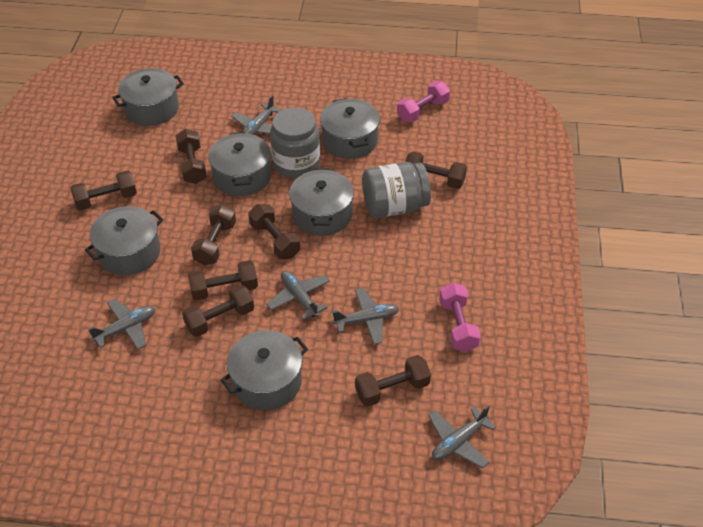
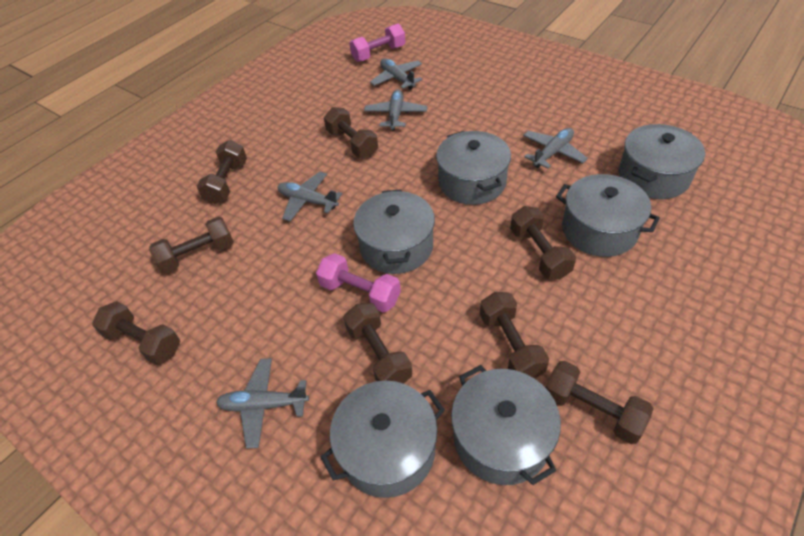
grey jar: 2 -> 0

